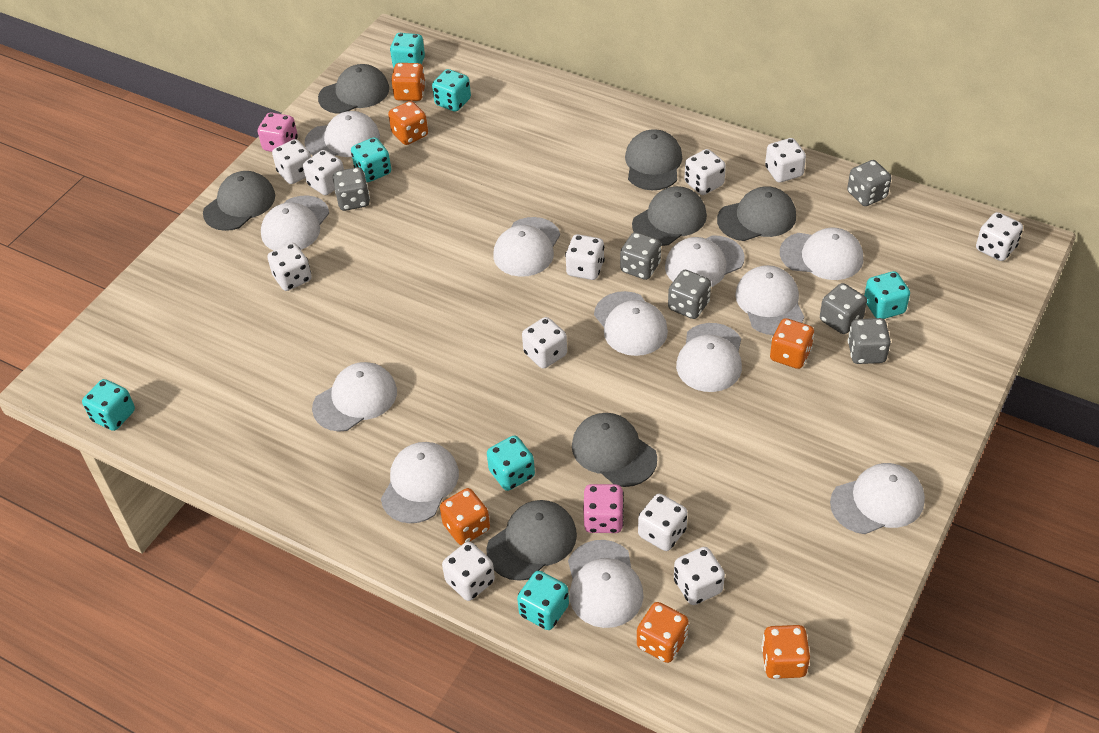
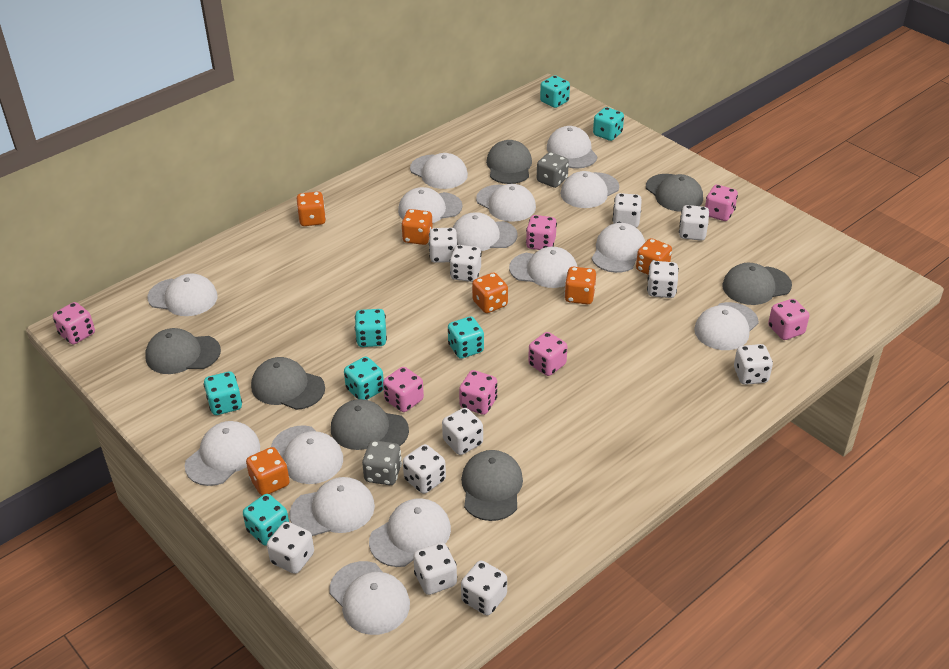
grey dice: 6 -> 2
pink dice: 2 -> 7
white cap: 12 -> 15

